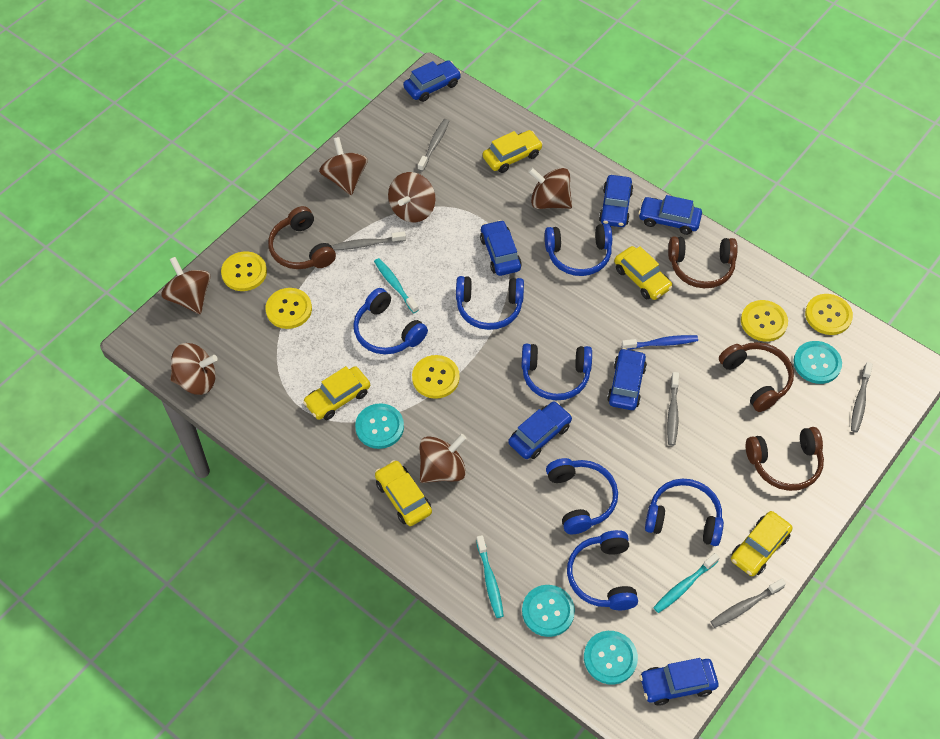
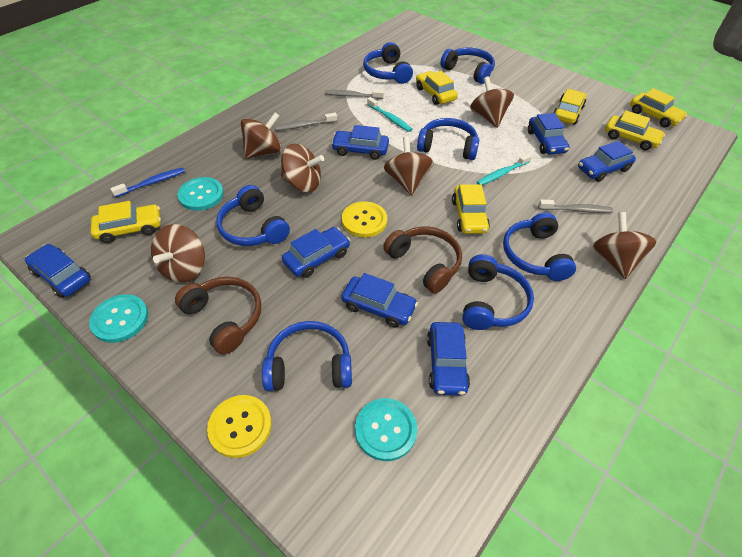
brown headphones: 4 -> 2
grey toothbrush: 5 -> 3
turquoise button: 4 -> 3
turquoise toothbrush: 3 -> 2
yellow button: 5 -> 2
yellow car: 5 -> 6

